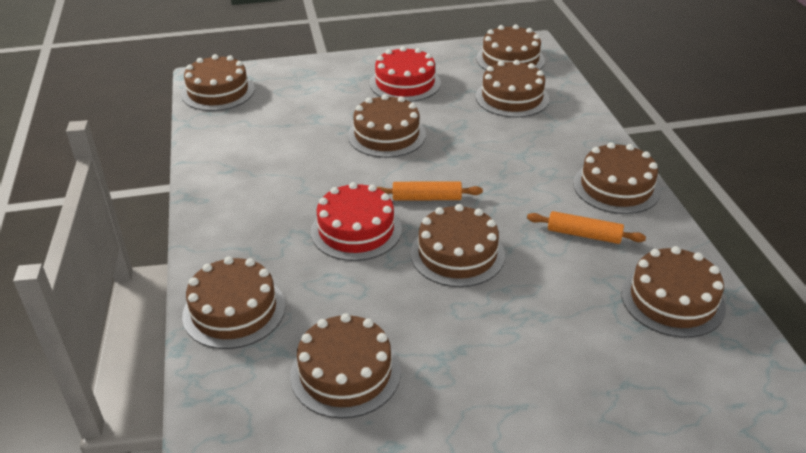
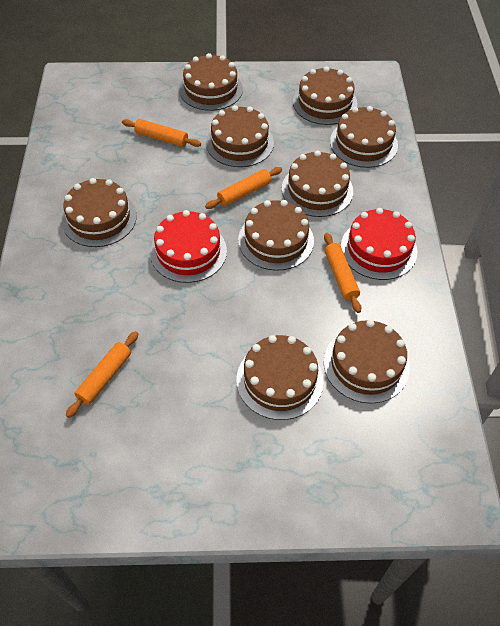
orange rolling pin: 2 -> 4

